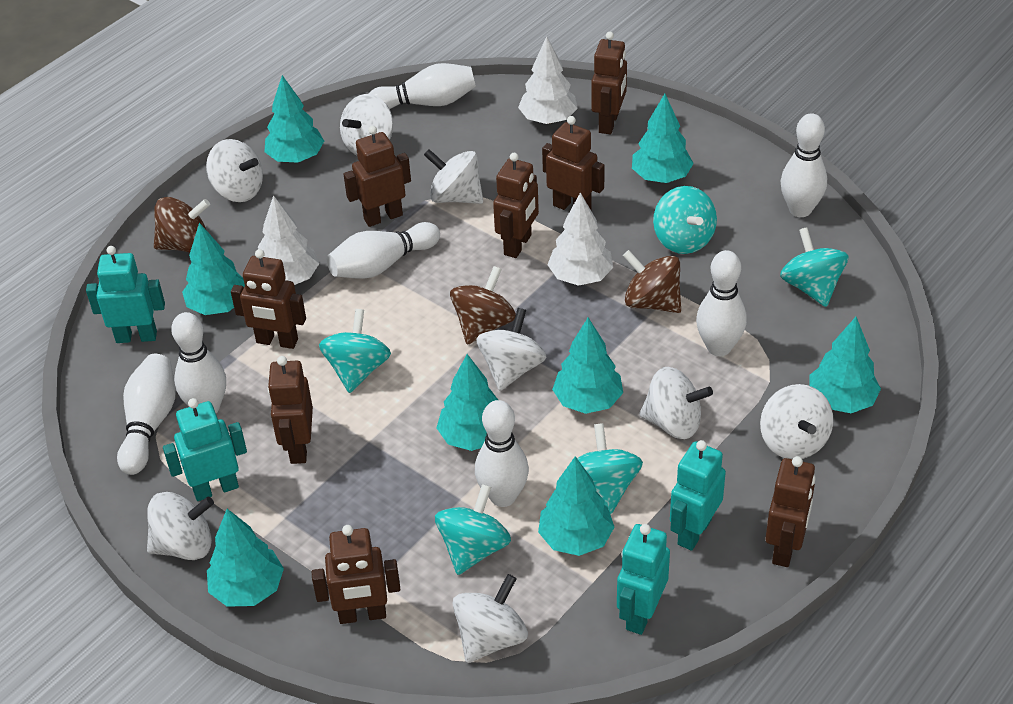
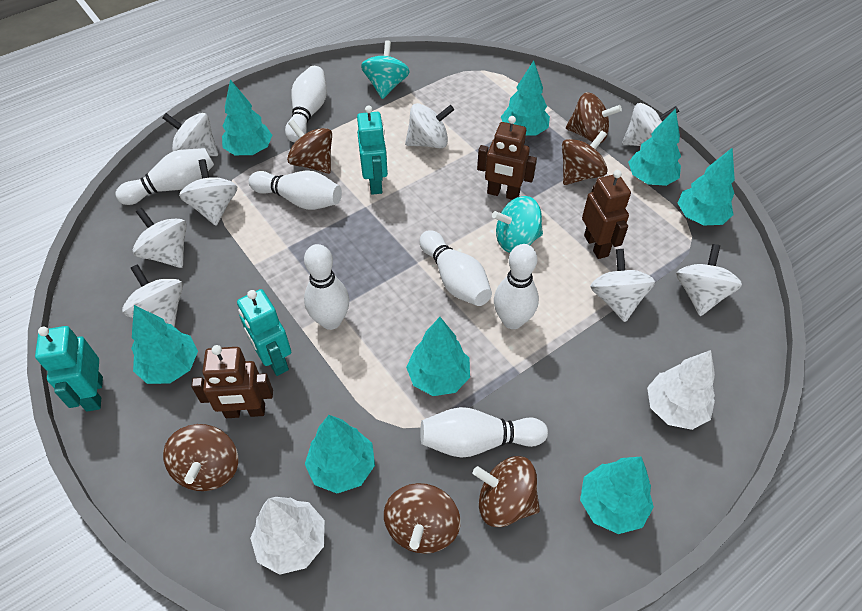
brown robot: 8 -> 3
brown spinning top: 3 -> 6
turquoise robot: 4 -> 3
turquoise spinning top: 5 -> 2
white tree: 3 -> 2

